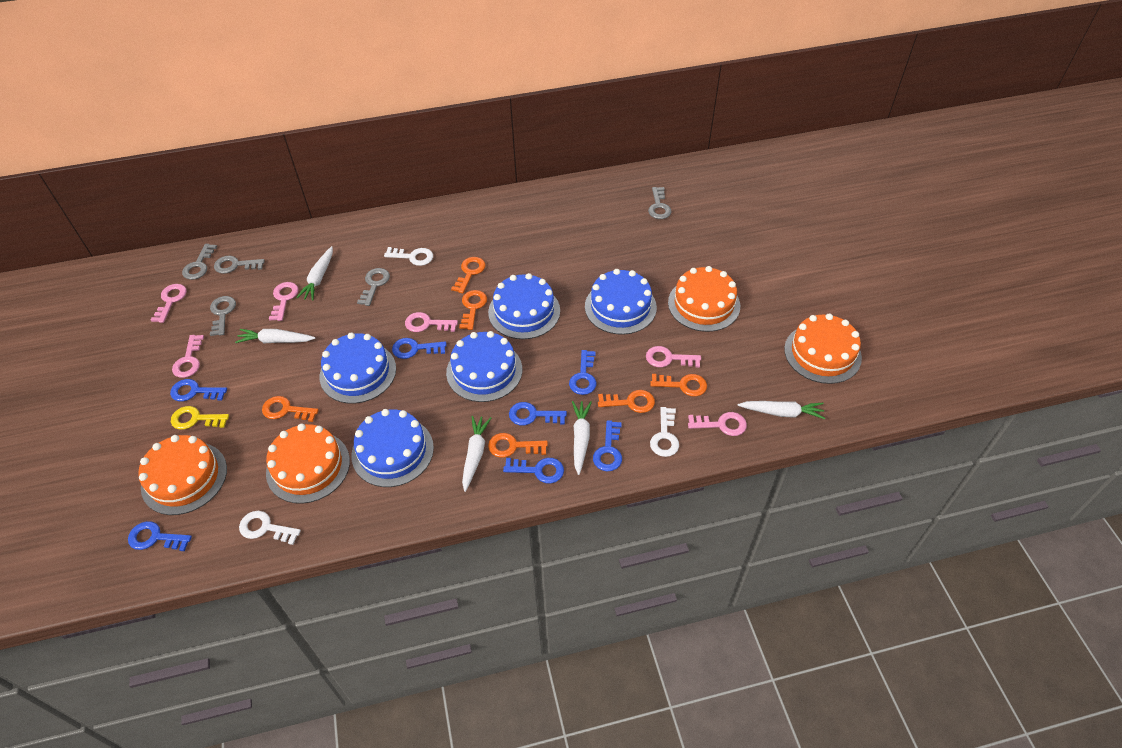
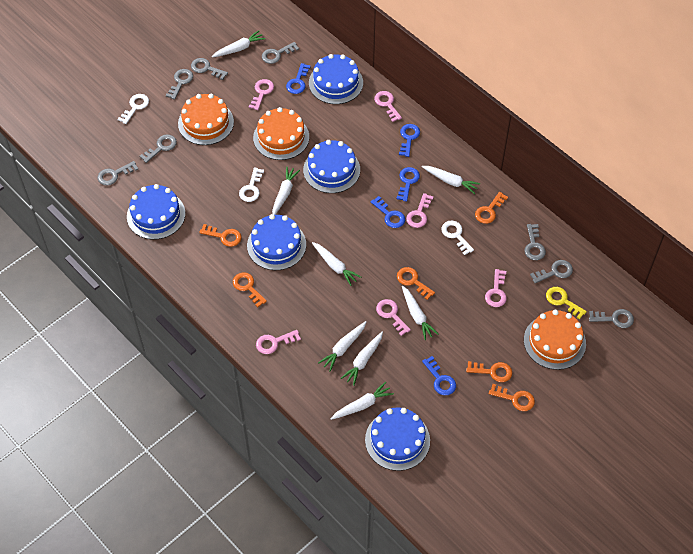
blue key: 7 -> 5
grey key: 5 -> 8
orange cake: 4 -> 3
white carrot: 5 -> 8

